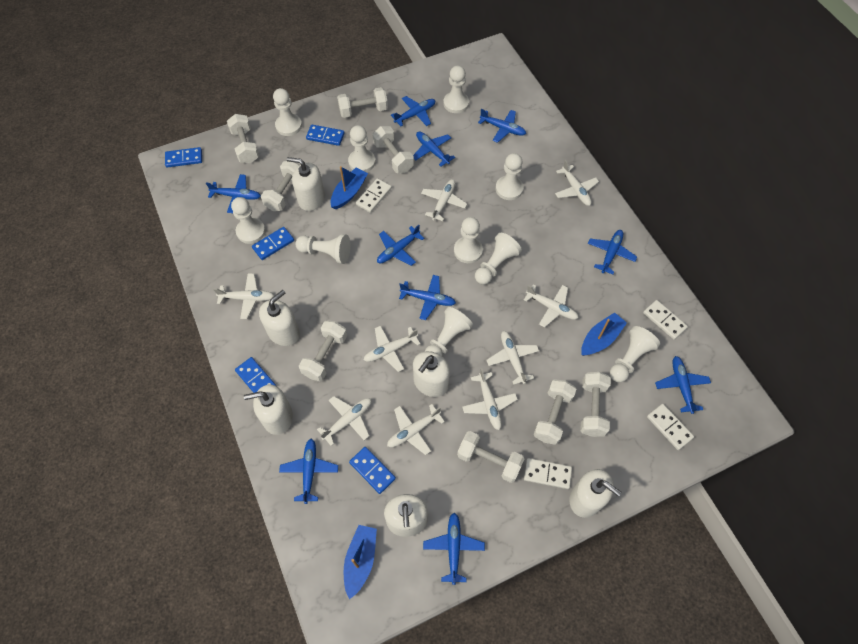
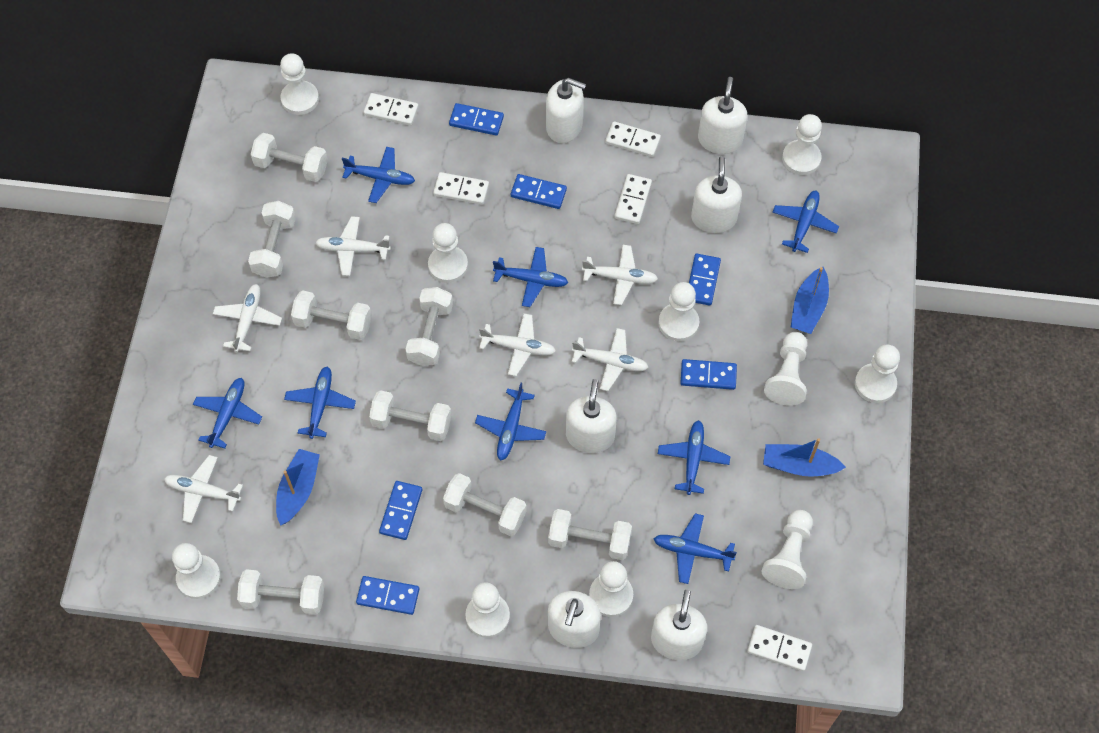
blue domino: 5 -> 6
blue plane: 10 -> 8
white domino: 4 -> 5
white plane: 9 -> 6

